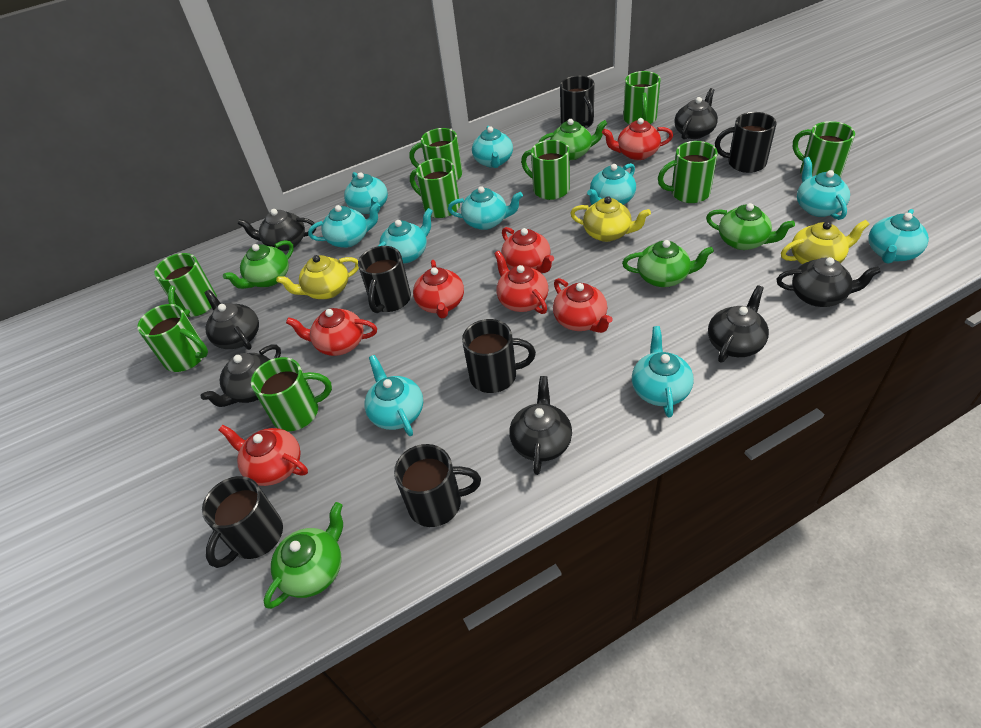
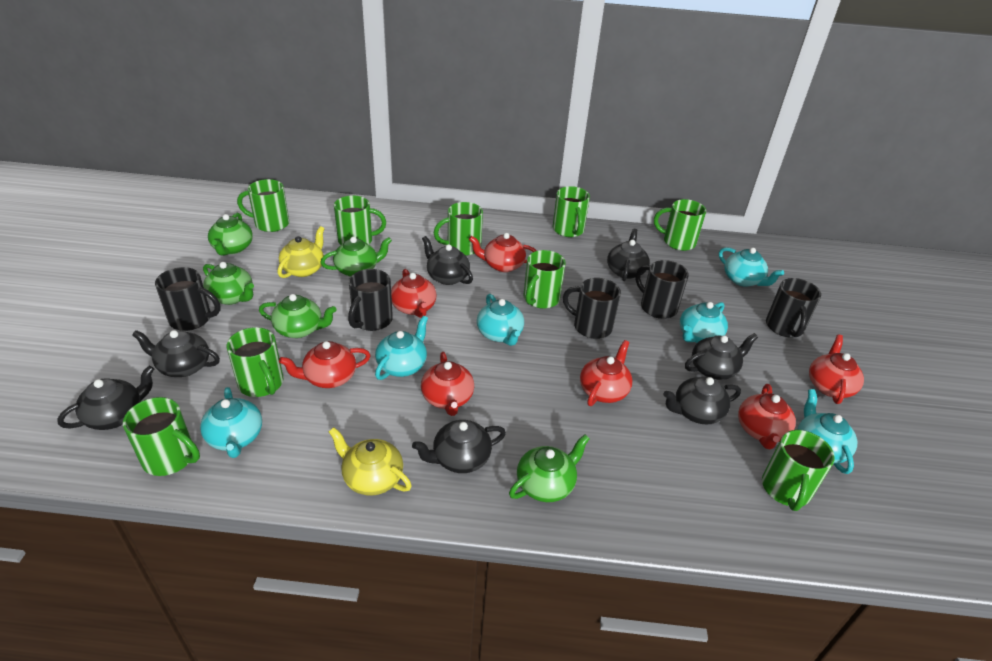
black mug: 6 -> 5
turquoise teapot: 10 -> 6
yellow teapot: 3 -> 2

